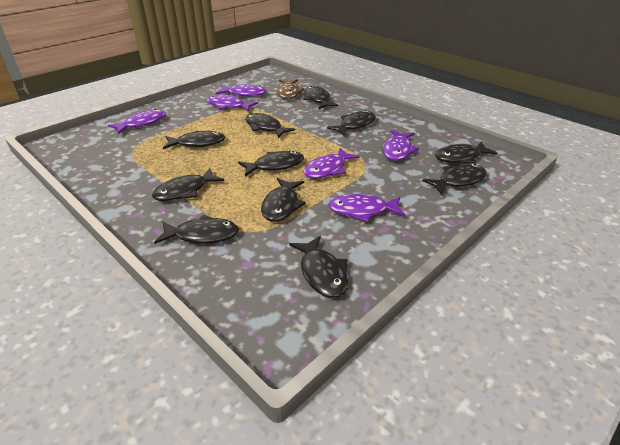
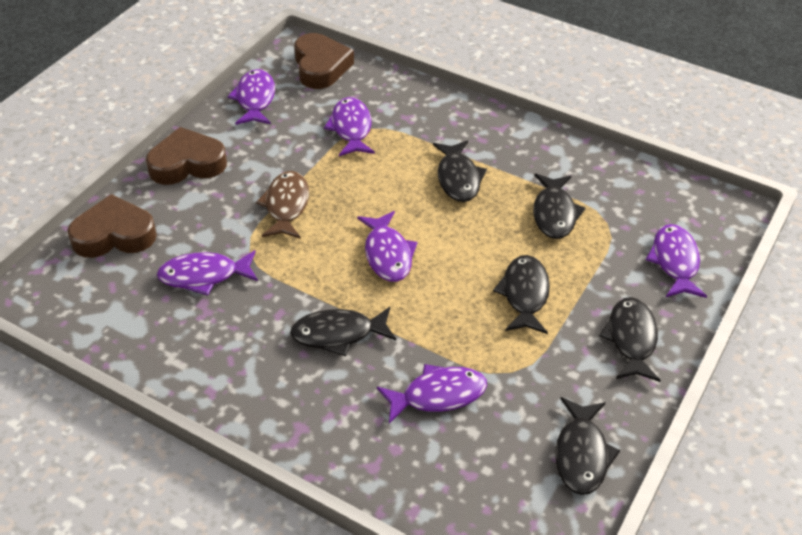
black fish: 11 -> 6
brown heart: 0 -> 3

